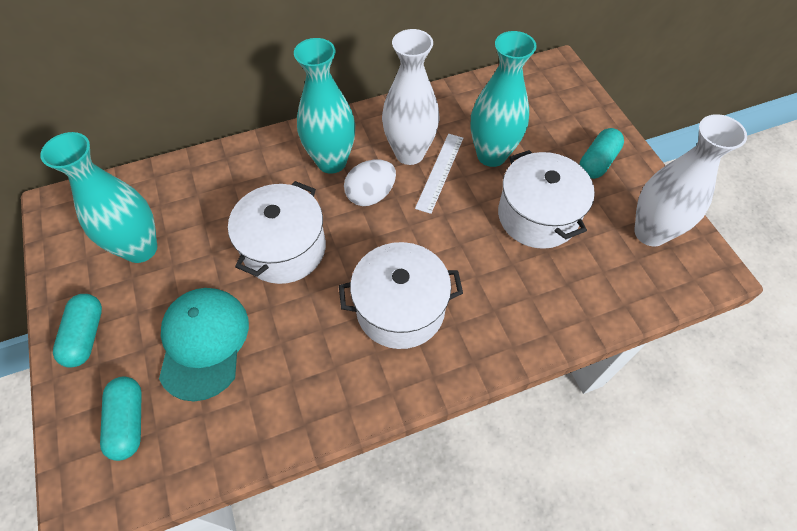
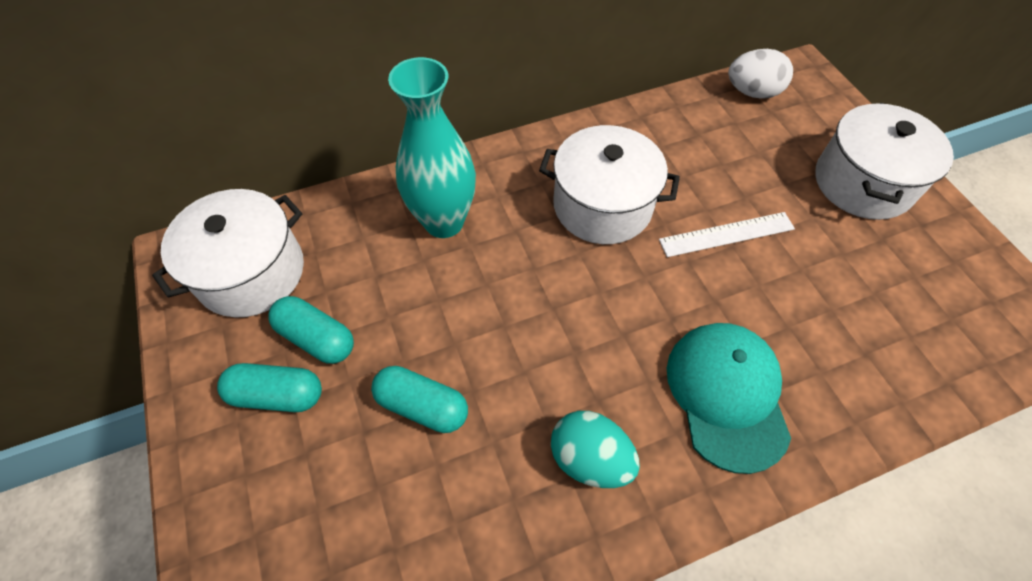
turquoise egg: 0 -> 1
turquoise vase: 3 -> 1
white vase: 2 -> 0

